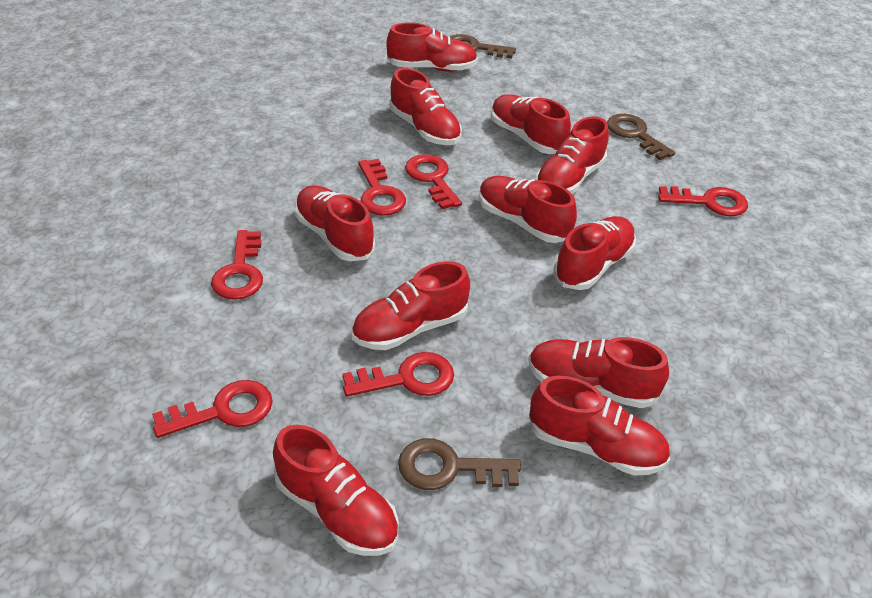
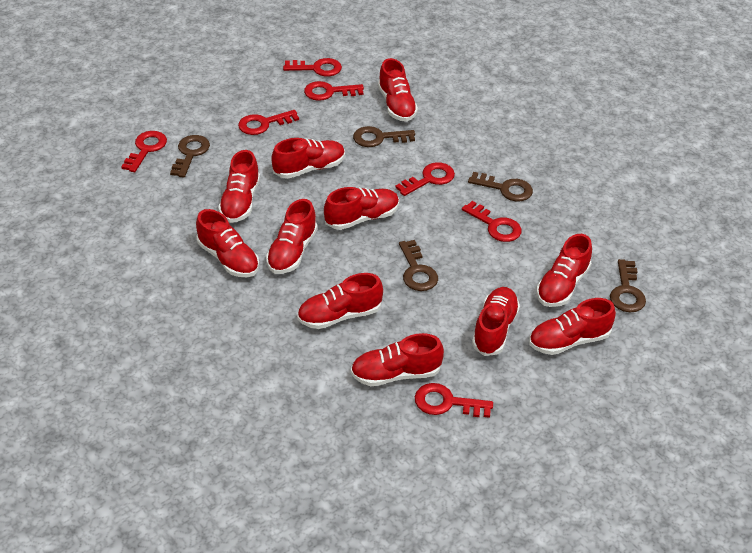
brown key: 3 -> 5
red key: 6 -> 7

